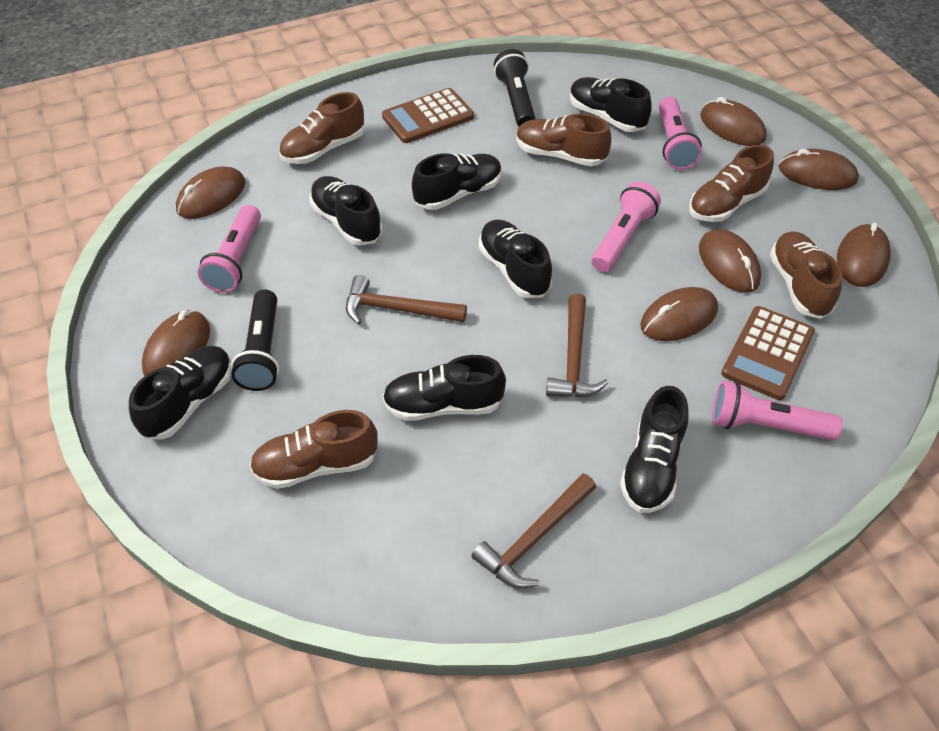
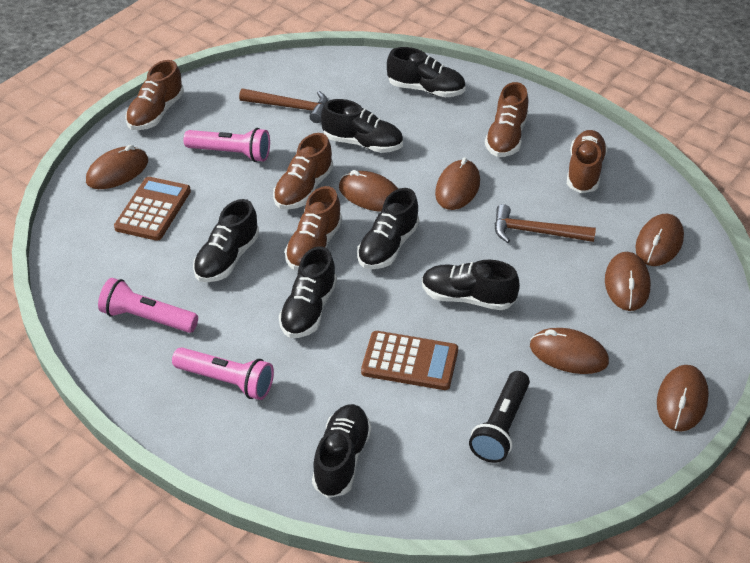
black flashlight: 2 -> 1
brown hammer: 3 -> 2
pink flashlight: 4 -> 3

